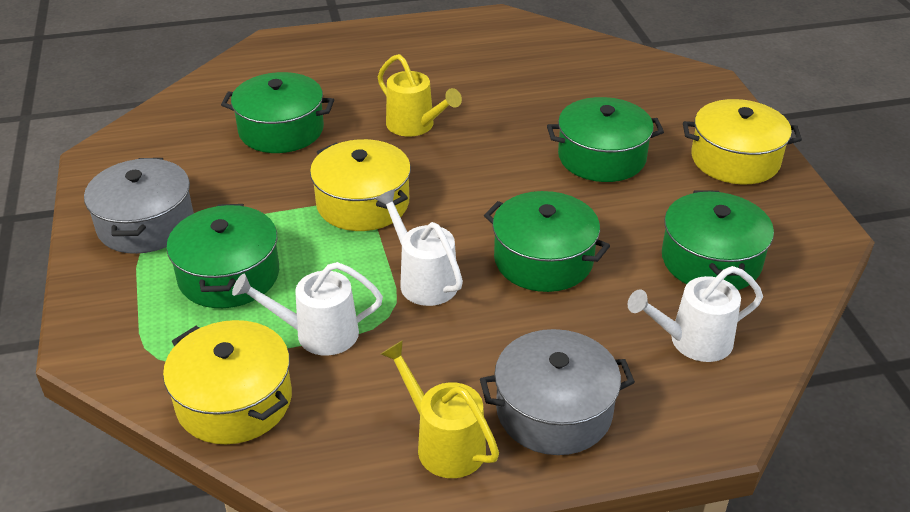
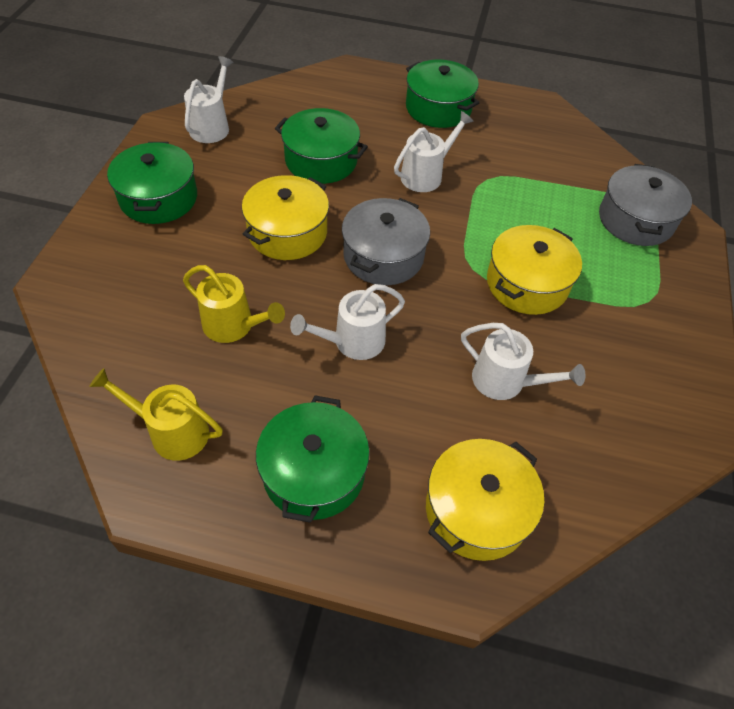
green pot: 5 -> 4
white watering can: 3 -> 4

